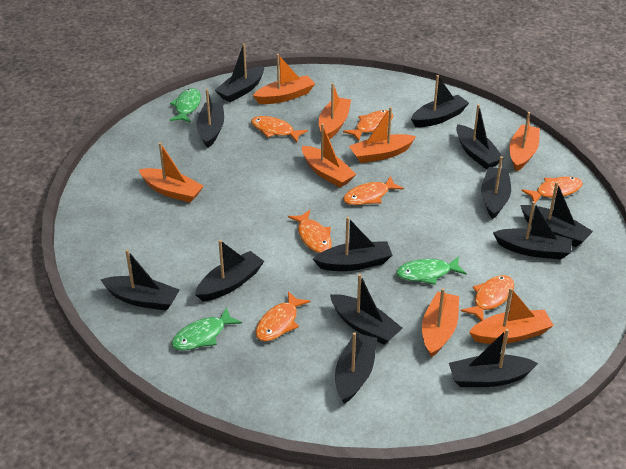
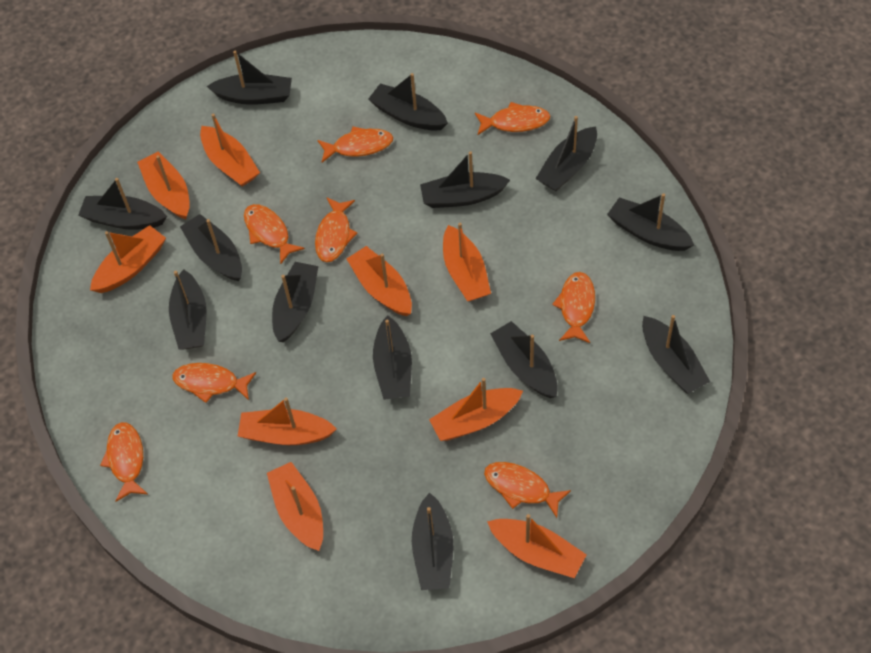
green fish: 3 -> 0
orange boat: 8 -> 9
orange fish: 7 -> 8

